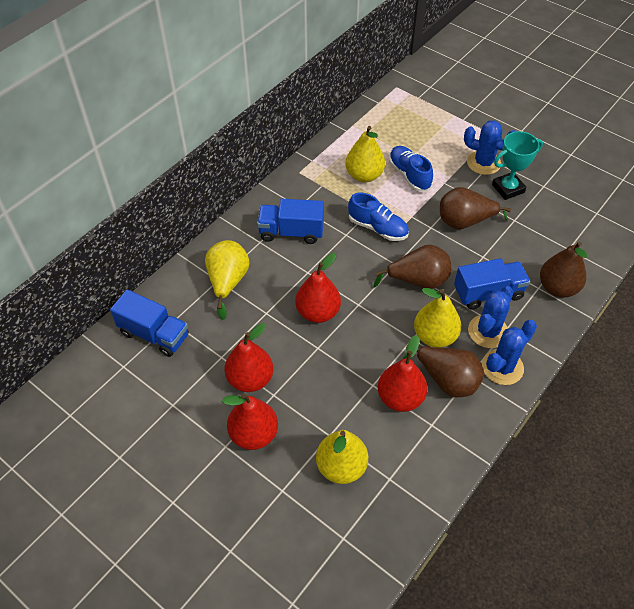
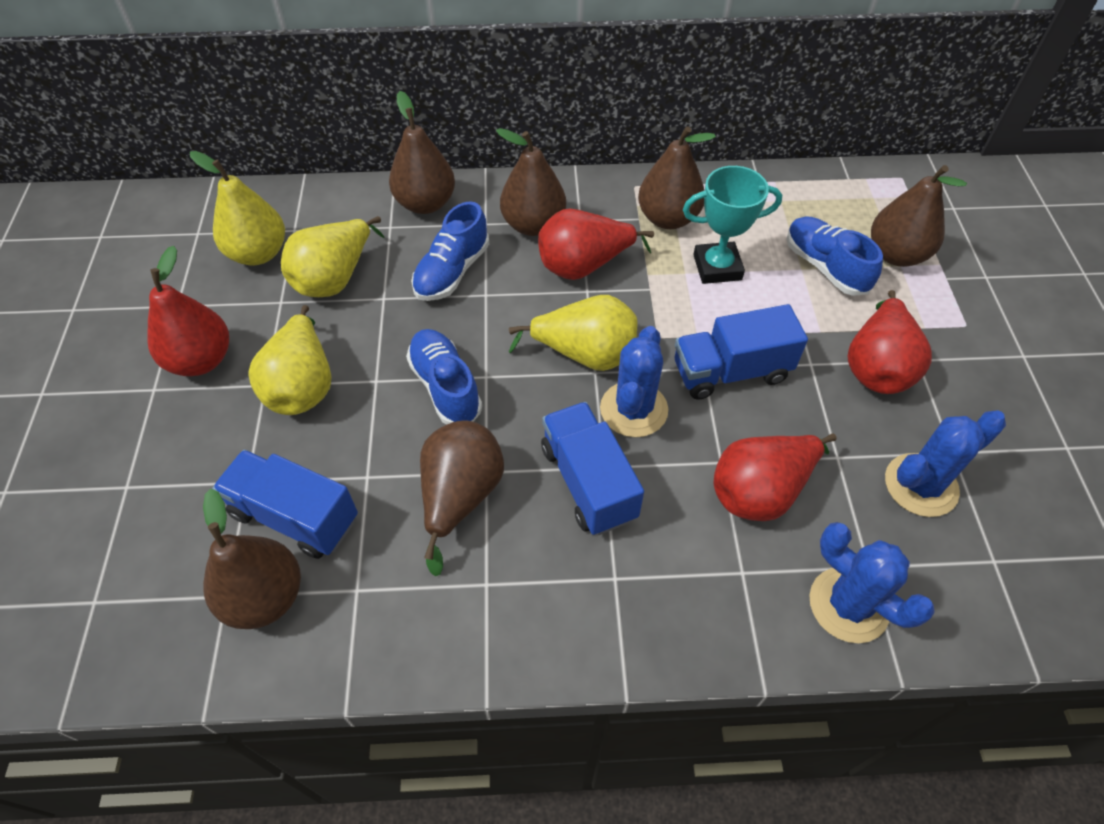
blue shoe: 2 -> 3
brown pear: 4 -> 6

